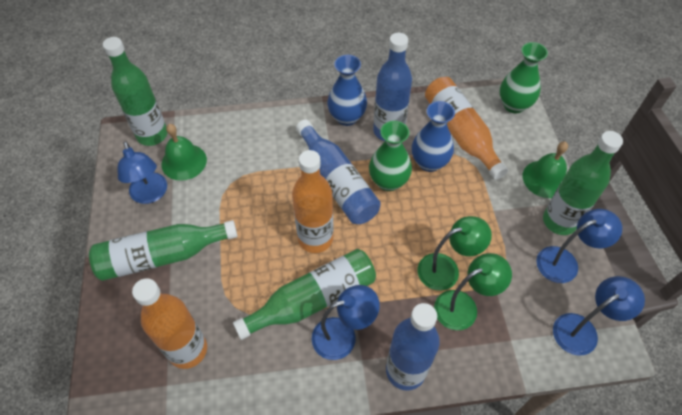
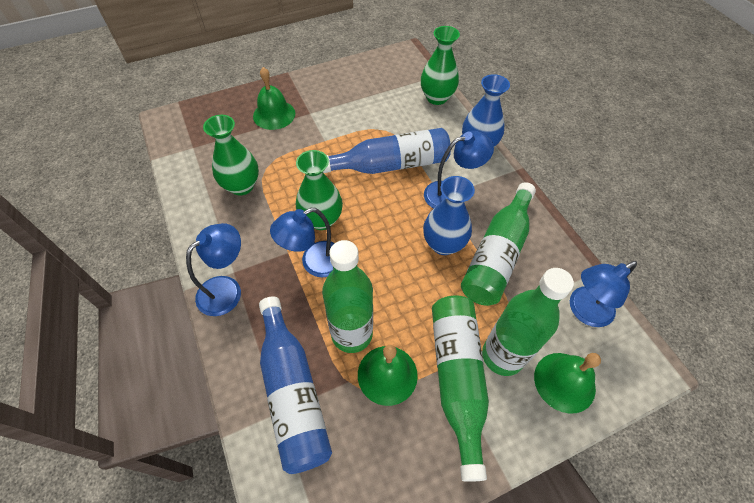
blue bottle: 3 -> 2
green bell: 2 -> 3
green lamp: 2 -> 0
green vase: 2 -> 3
orange bottle: 3 -> 0

